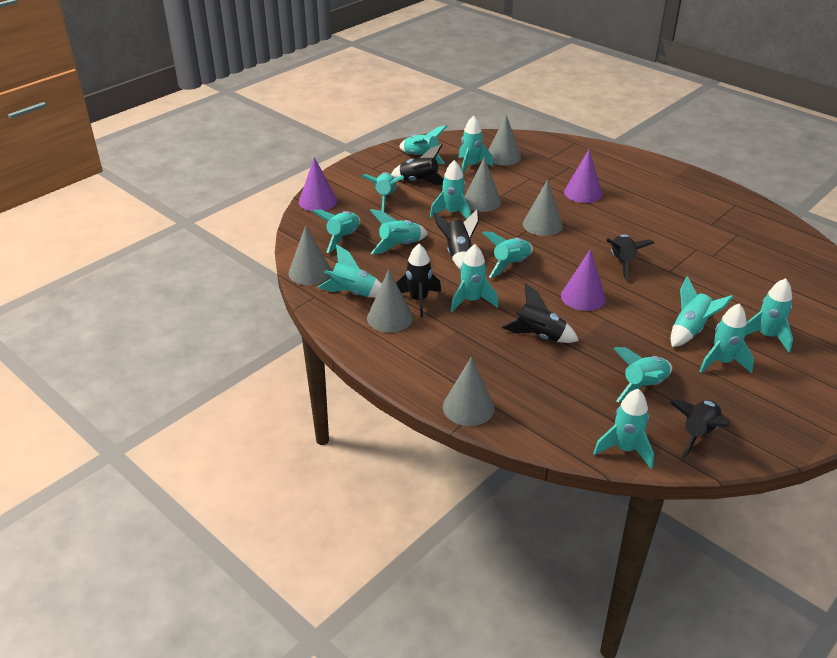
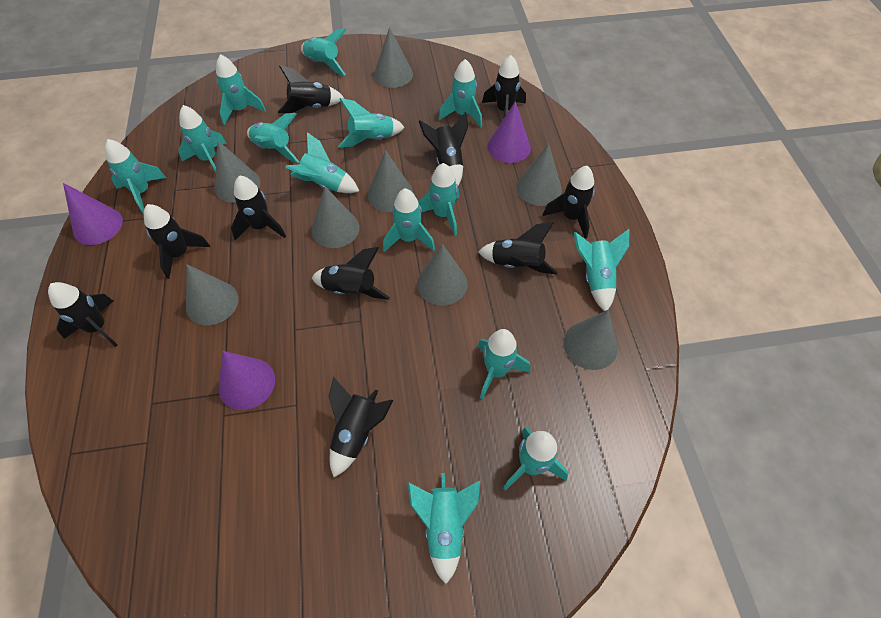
black rocket: 6 -> 10
grey cone: 6 -> 8

